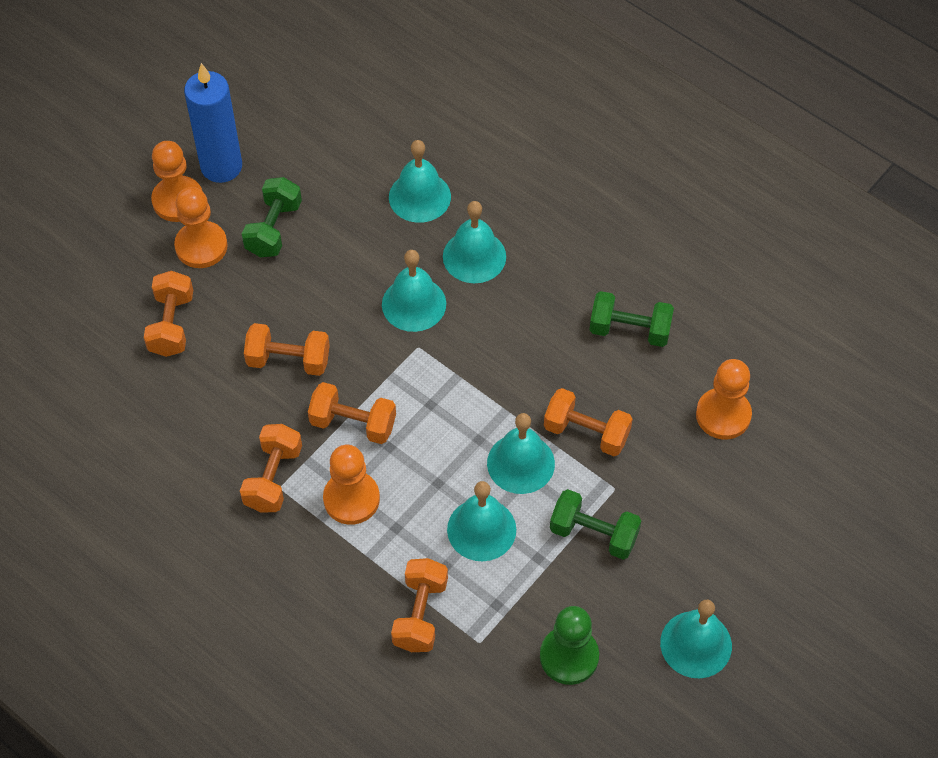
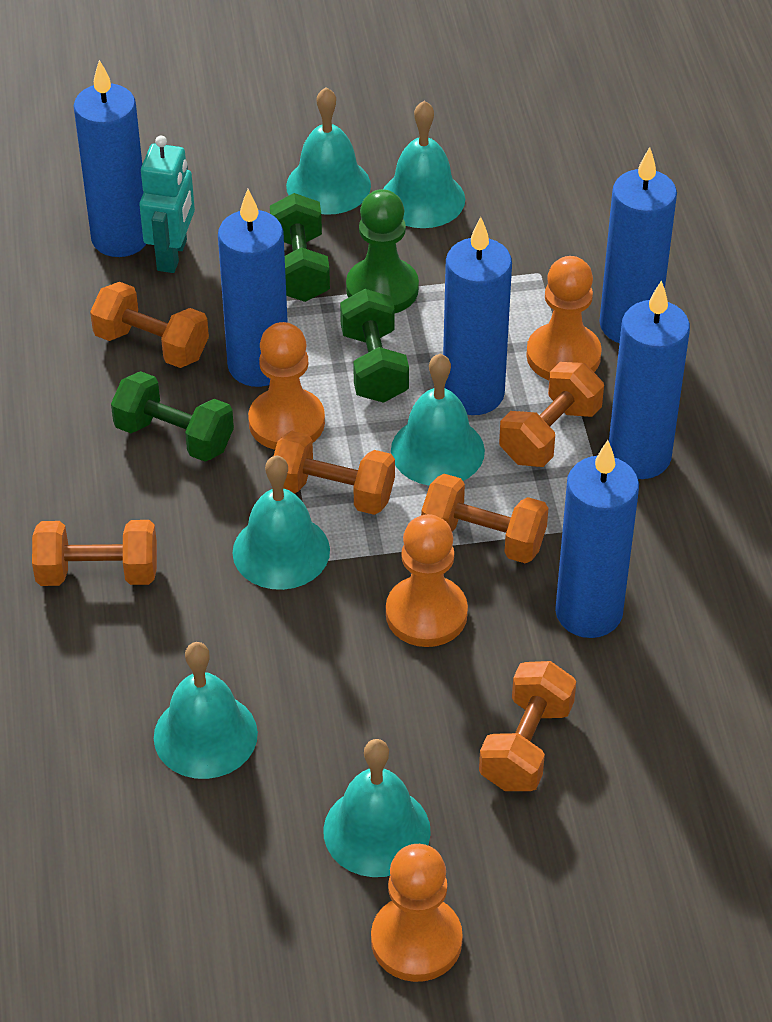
blue candle: 1 -> 6
turquoise robot: 0 -> 1

